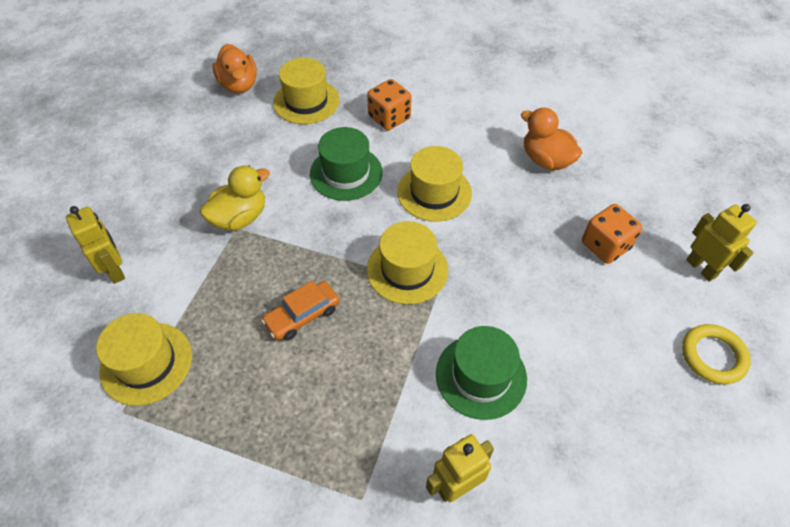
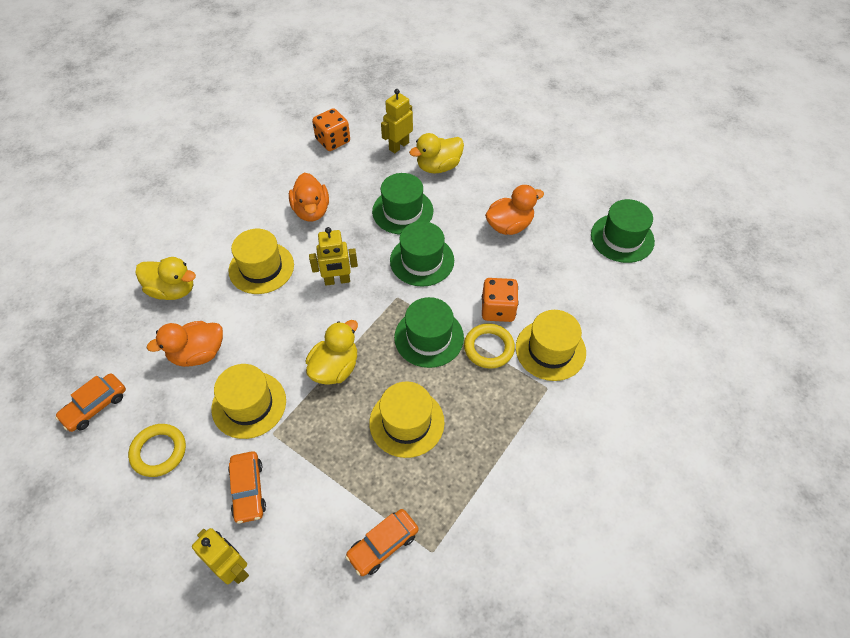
green hat: 2 -> 4
orange car: 1 -> 3
orange duck: 2 -> 3
yellow duck: 1 -> 3
yellow ring: 1 -> 2

